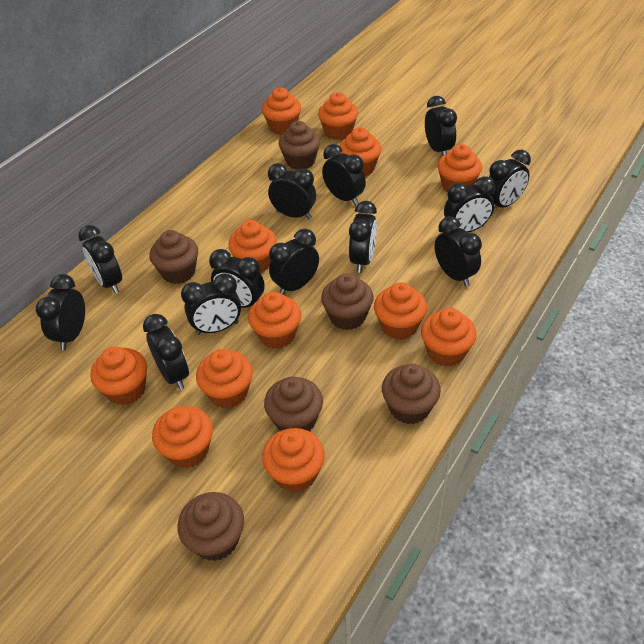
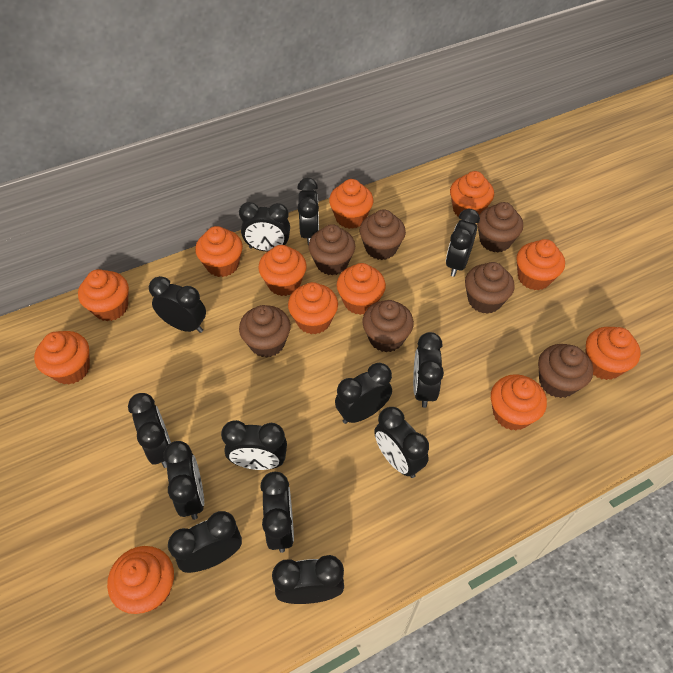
brown cupcake: 6 -> 7

